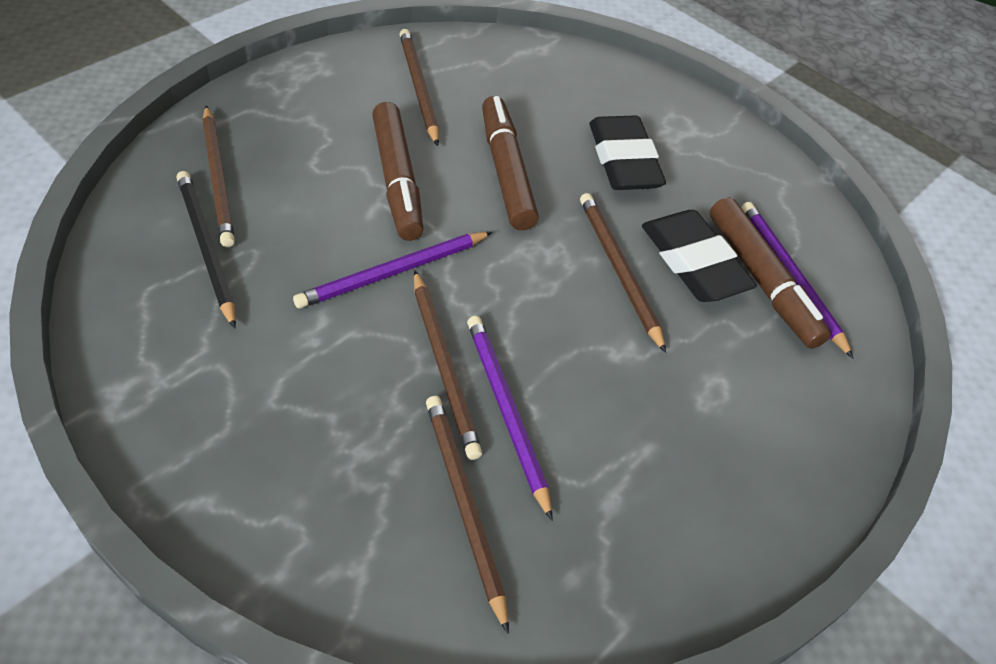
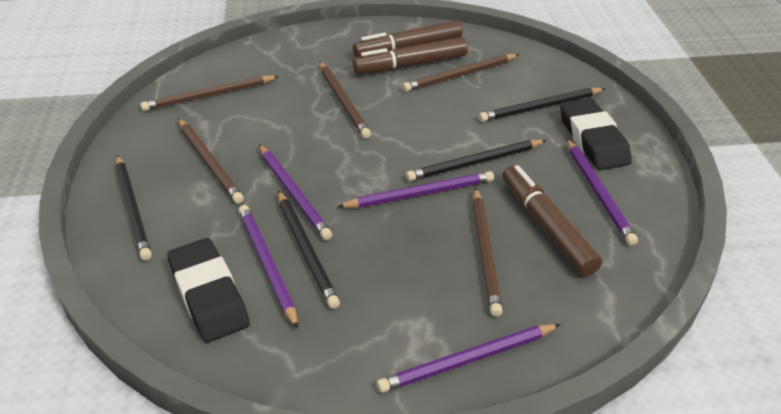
black pencil: 1 -> 4
purple pencil: 3 -> 5

